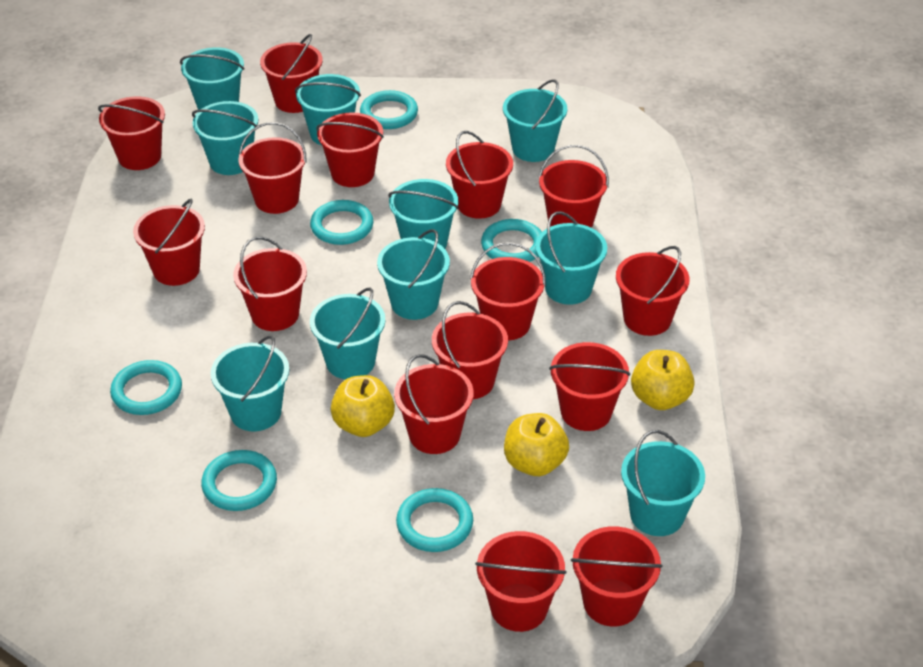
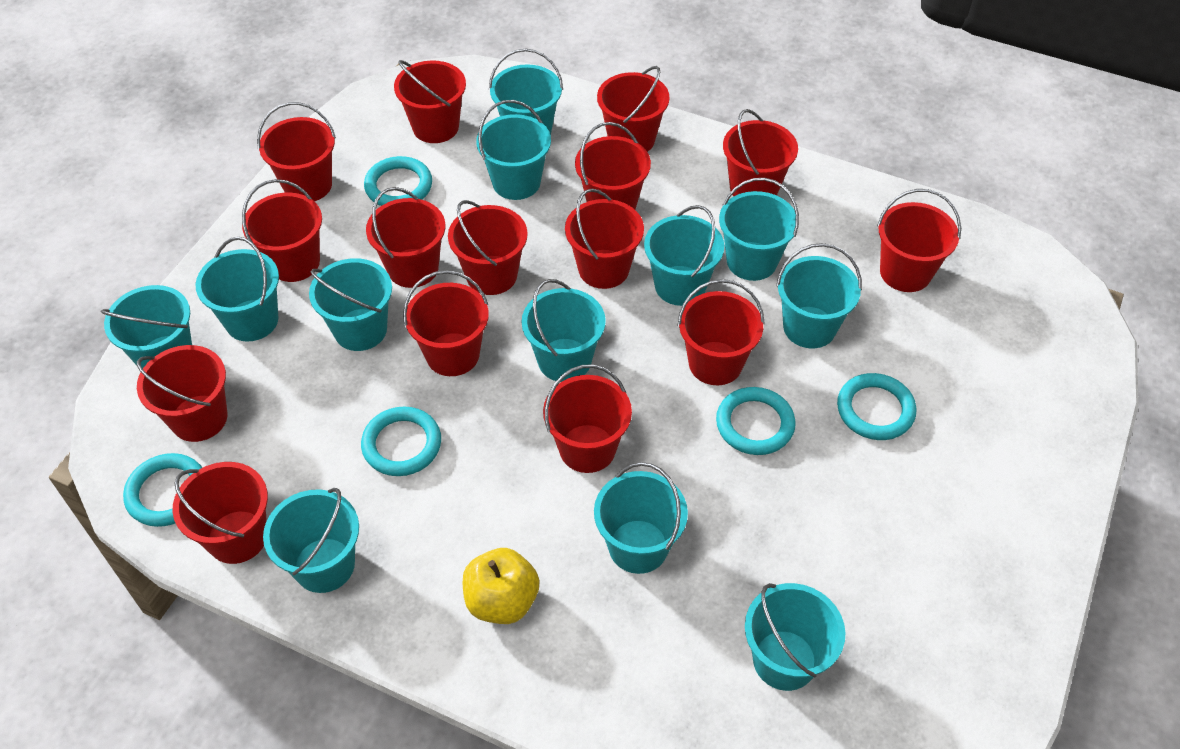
turquoise bucket: 10 -> 12
turquoise ring: 6 -> 5
yellow apple: 3 -> 1

